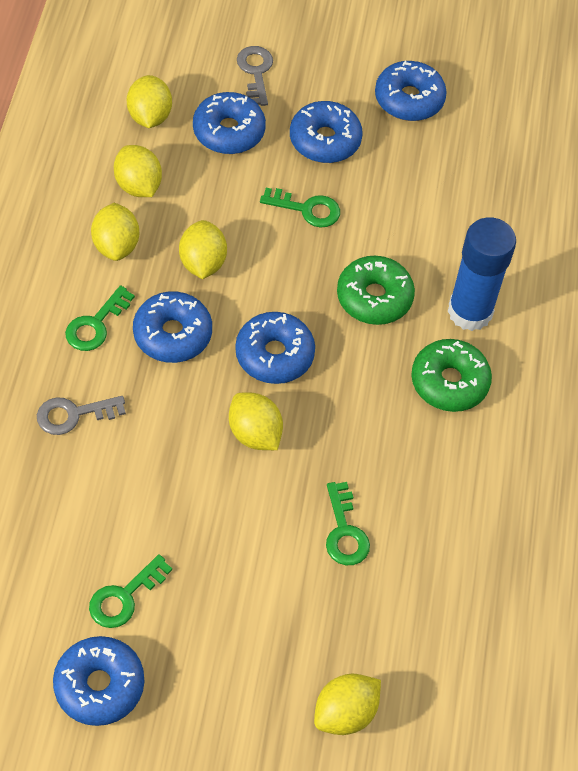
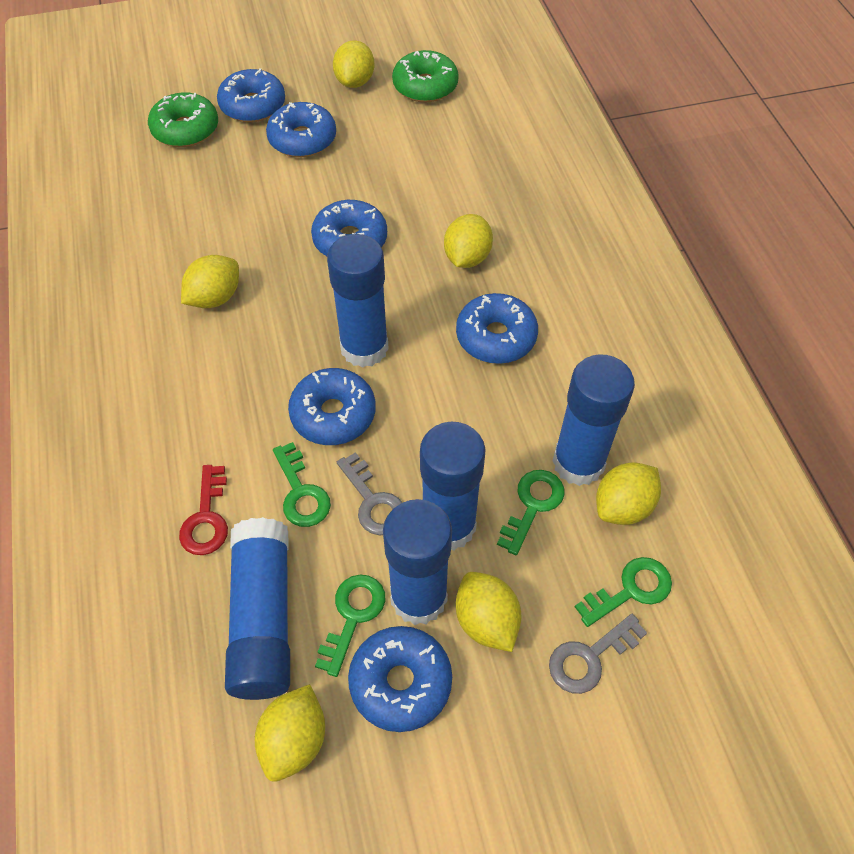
blue glue stick: 1 -> 5
red key: 0 -> 1

